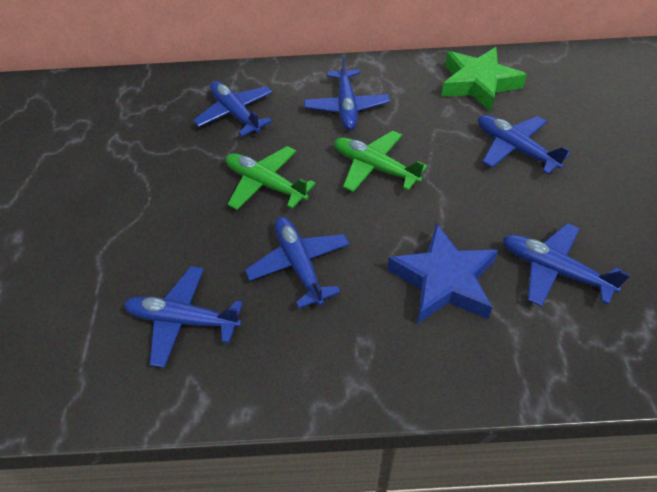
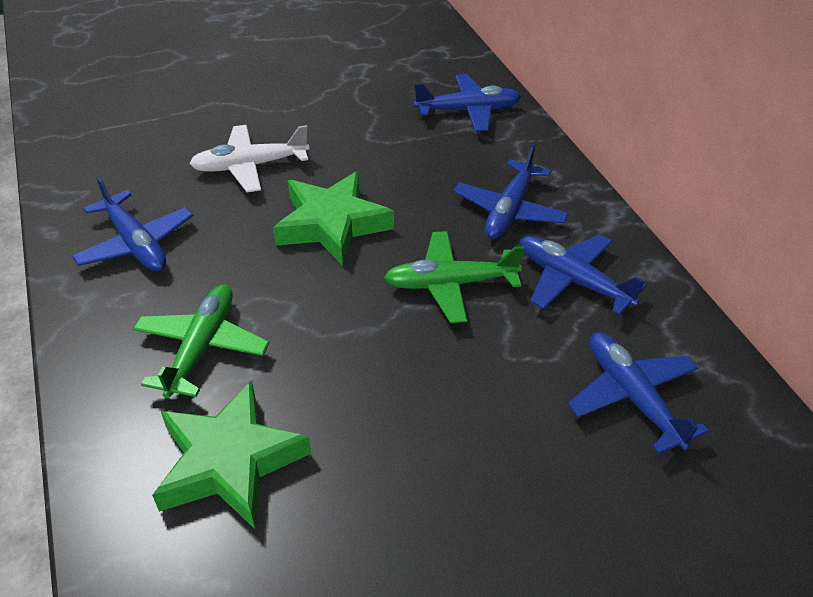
blue plane: 6 -> 5
blue star: 1 -> 0
green star: 1 -> 2
white plane: 0 -> 1

